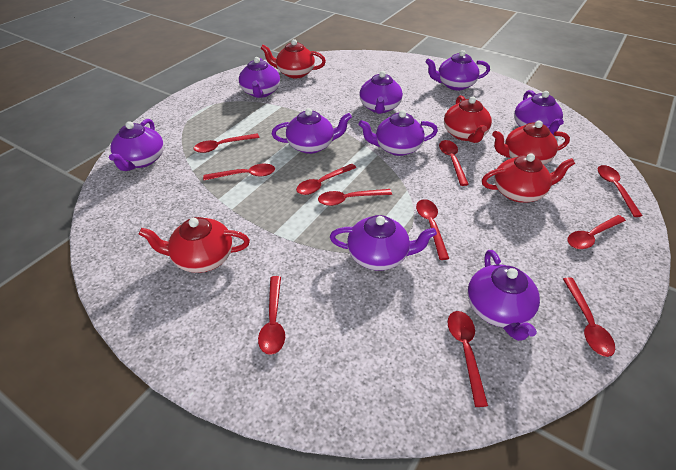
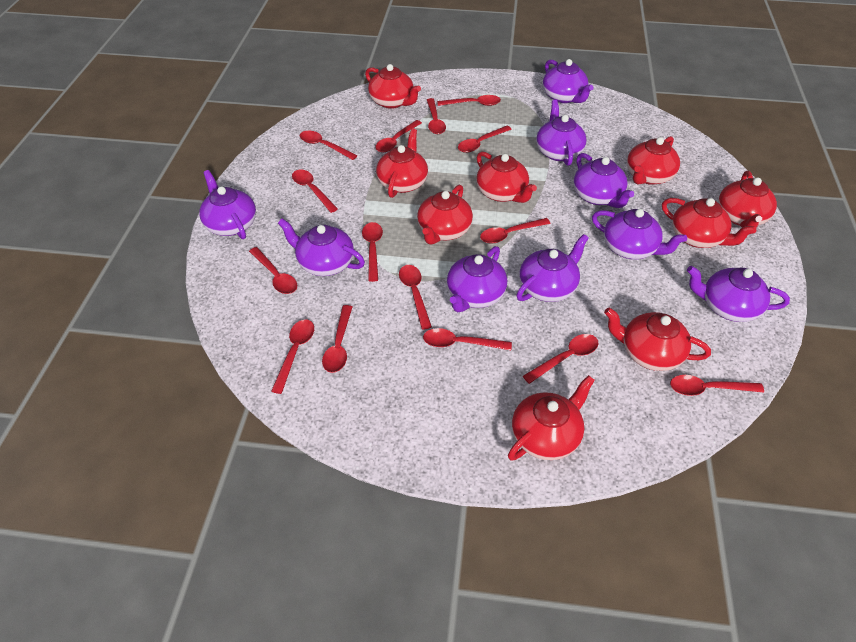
red spoon: 11 -> 15
red teapot: 5 -> 9

